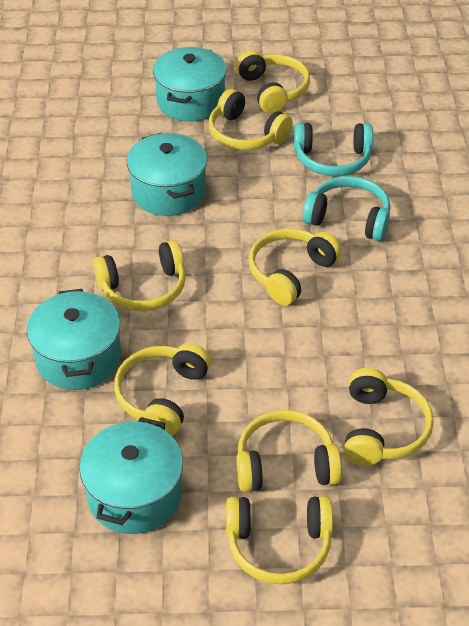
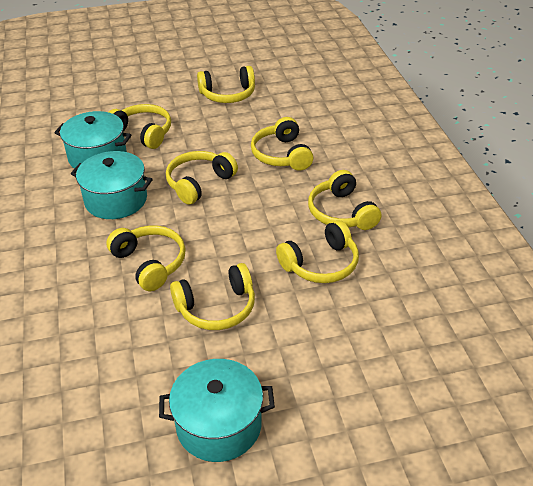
turquoise headphones: 2 -> 0
turquoise pot: 4 -> 3

